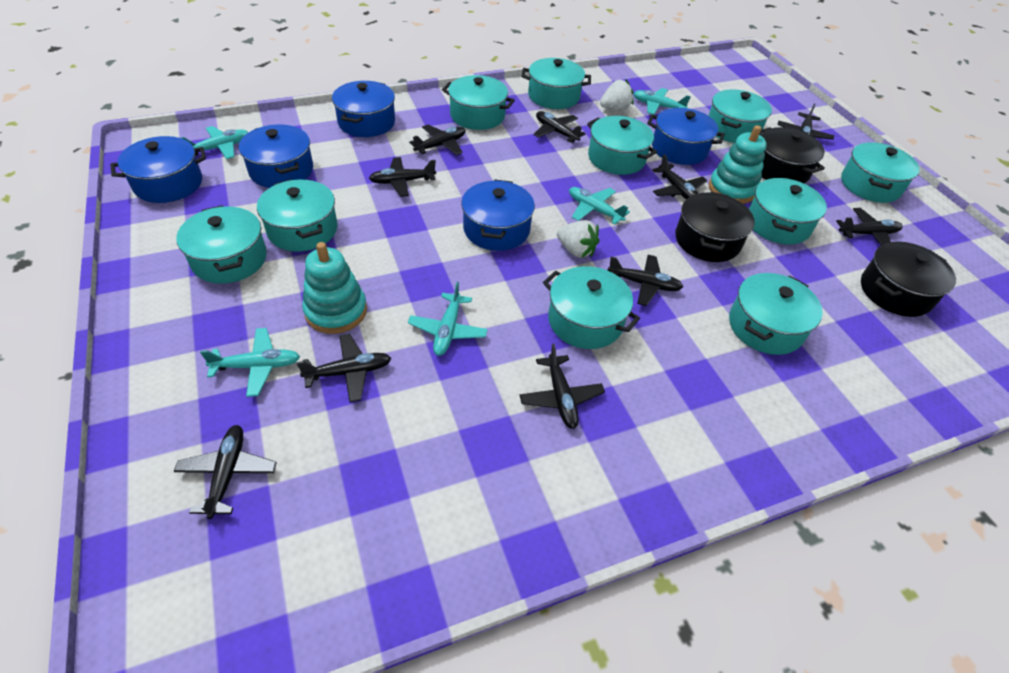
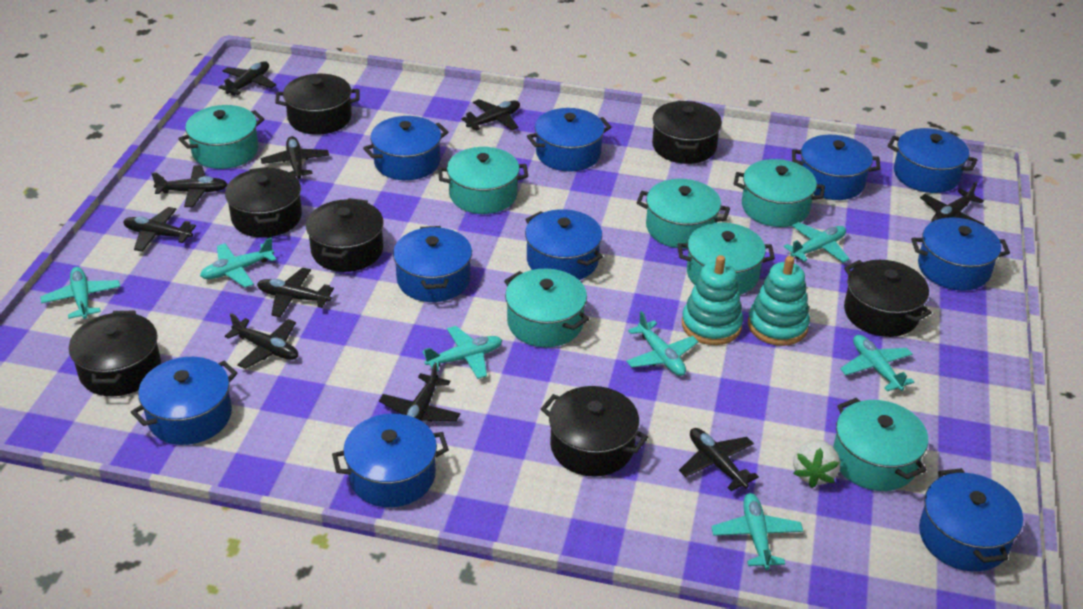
black pot: 3 -> 7
blue pot: 5 -> 10
turquoise plane: 5 -> 7
turquoise pot: 10 -> 7
white strawberry: 2 -> 1

